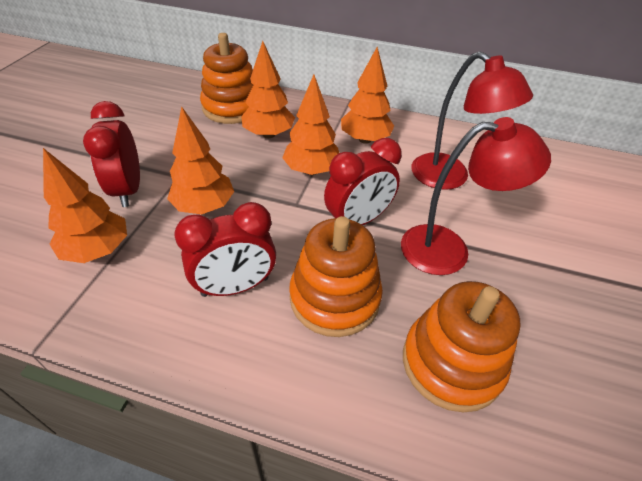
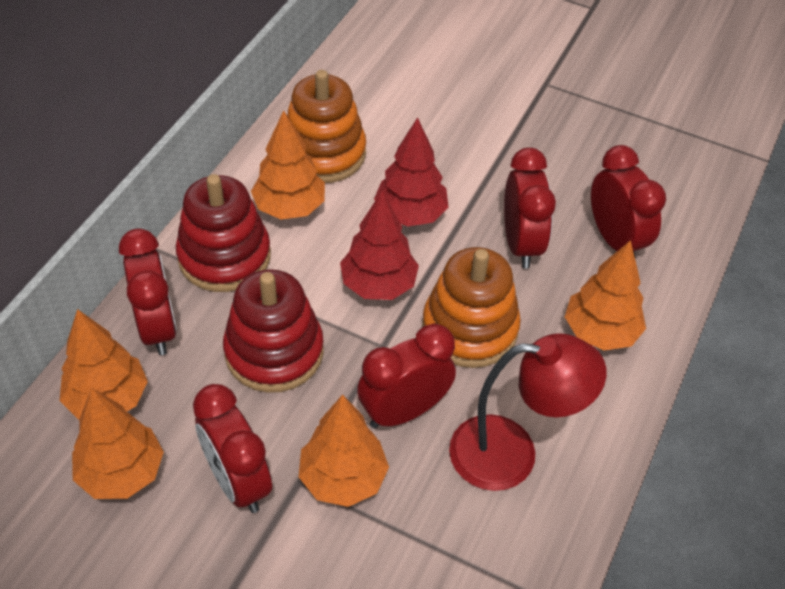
orange stacking toy: 3 -> 2
red clock: 3 -> 5
red lamp: 2 -> 1
red stacking toy: 0 -> 2
red tree: 0 -> 2

